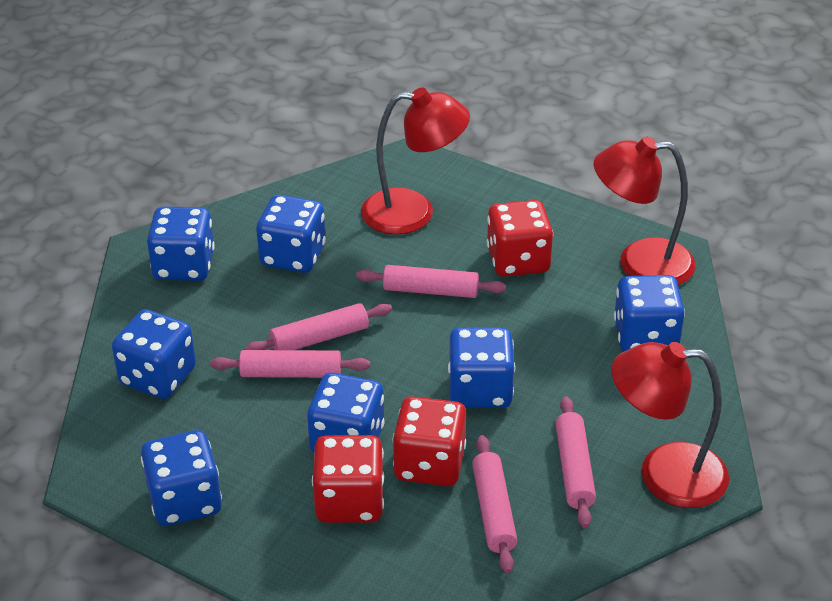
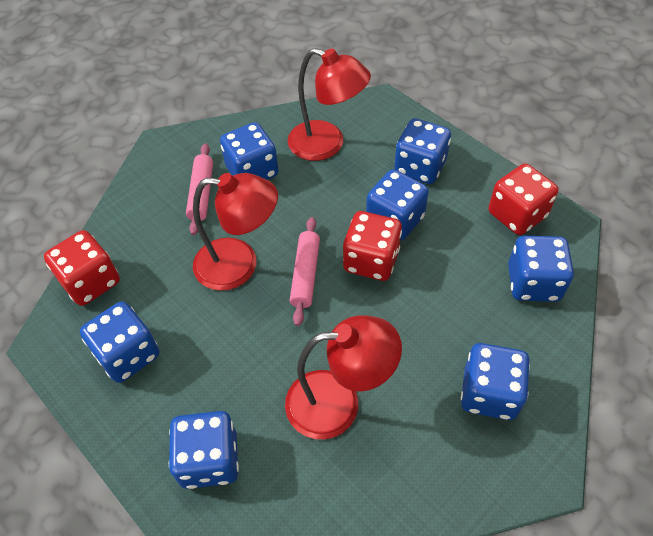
pink rolling pin: 5 -> 2

